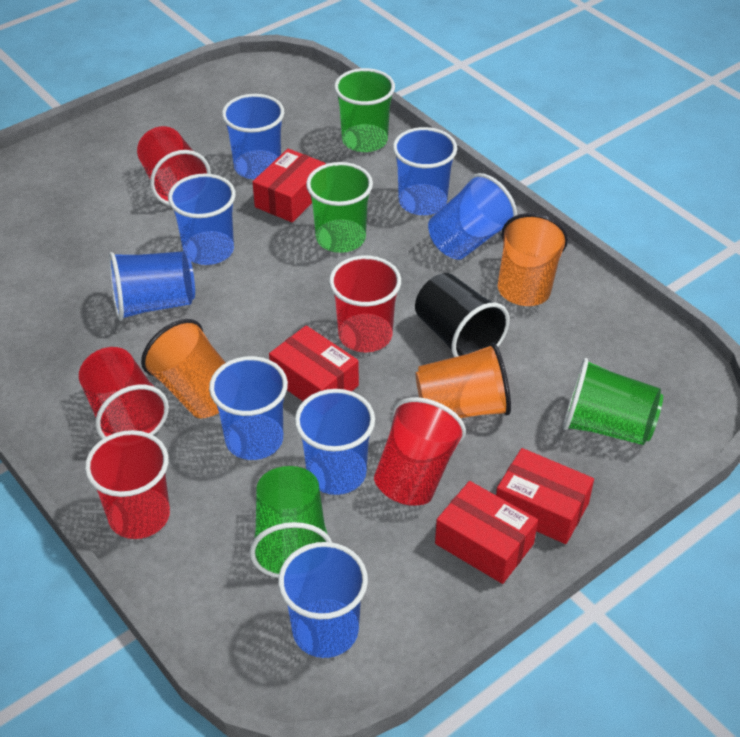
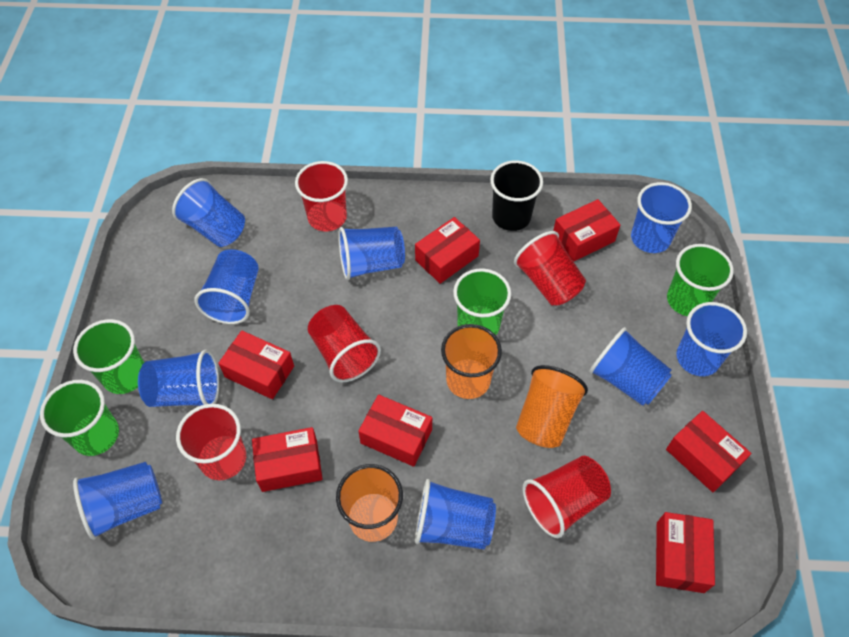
blue cup: 8 -> 9
red box: 4 -> 7

